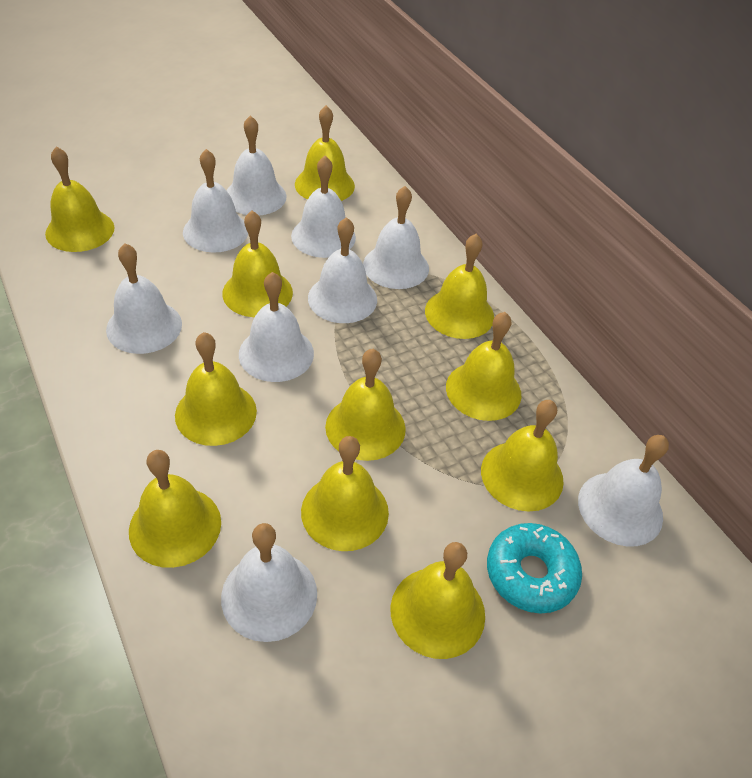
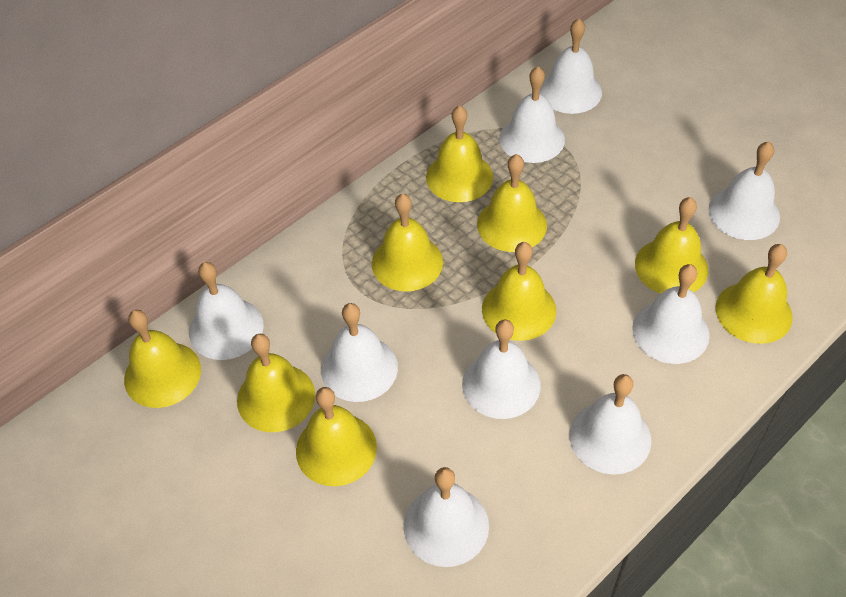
turquoise donut: 1 -> 0
yellow bell: 11 -> 9

